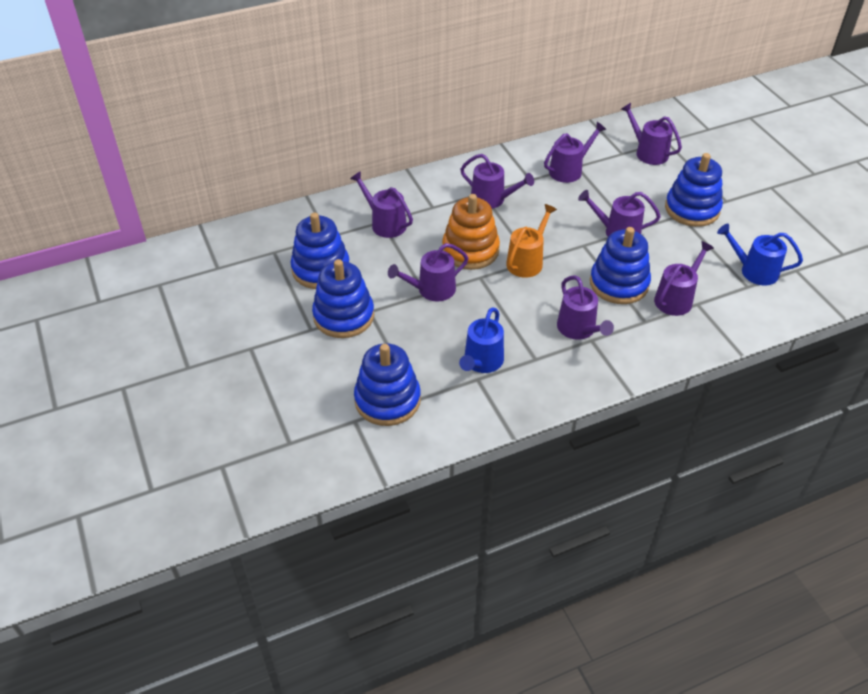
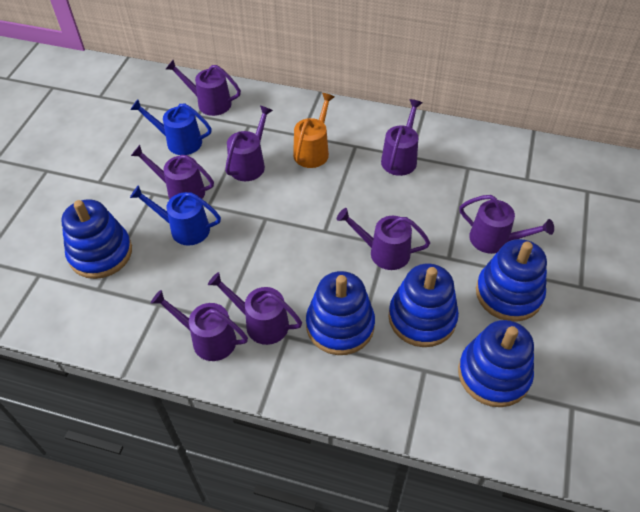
orange stacking toy: 1 -> 0

